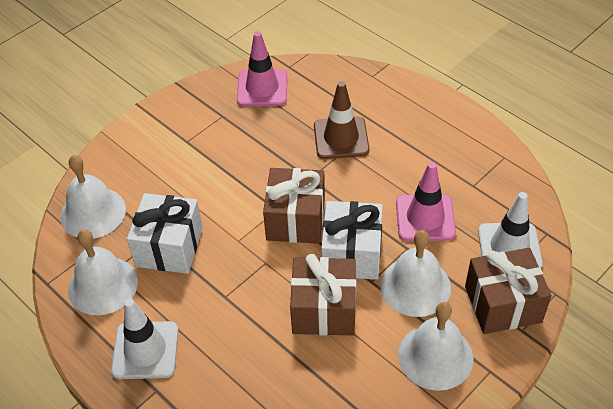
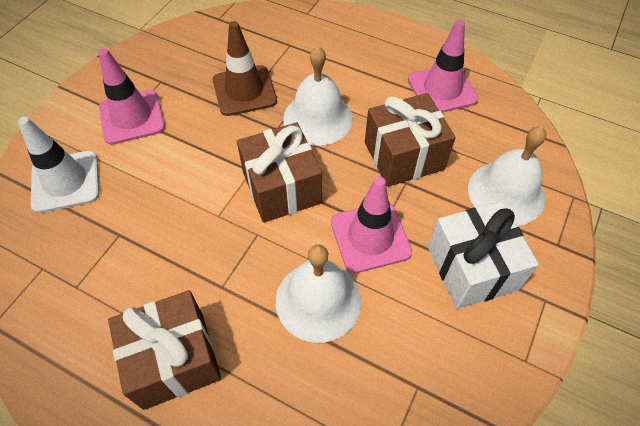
pink traffic cone: 2 -> 3
white bell: 4 -> 3
white gift: 2 -> 1
white traffic cone: 2 -> 1

